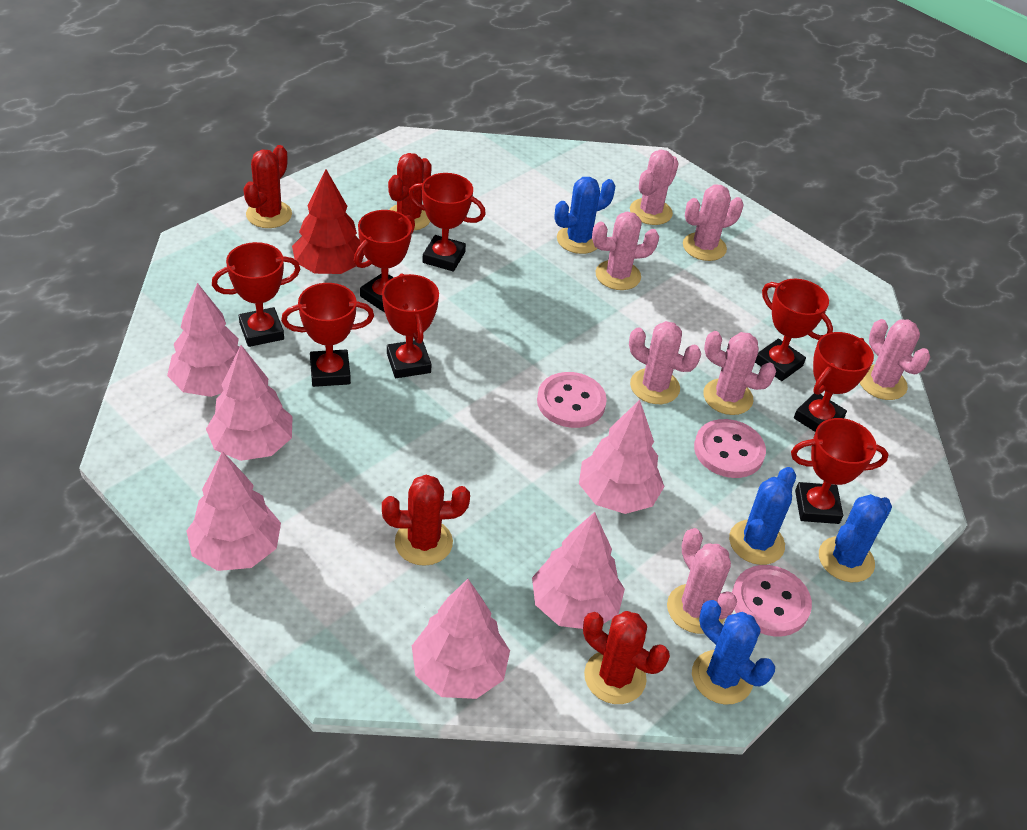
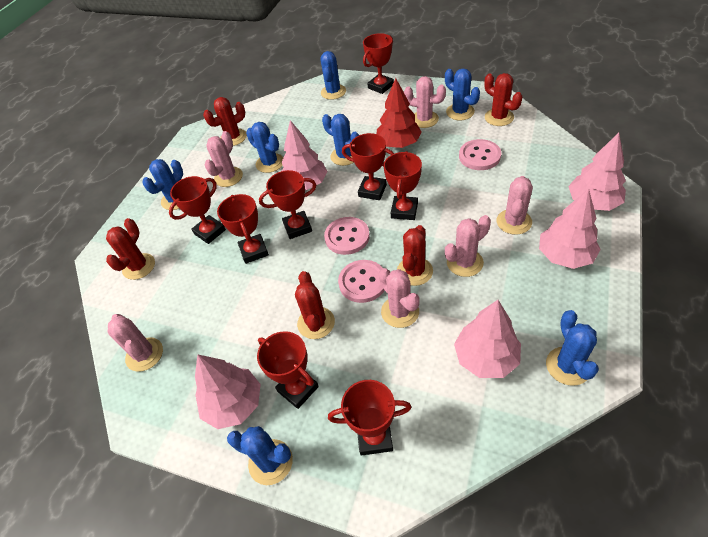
blue cactus: 4 -> 7
pink cactus: 7 -> 6
pink tree: 6 -> 5
red cactus: 4 -> 5

